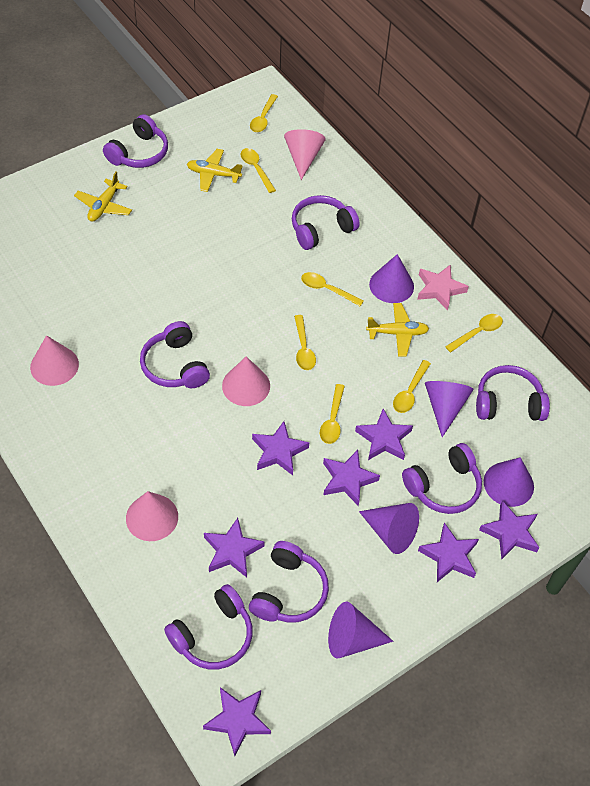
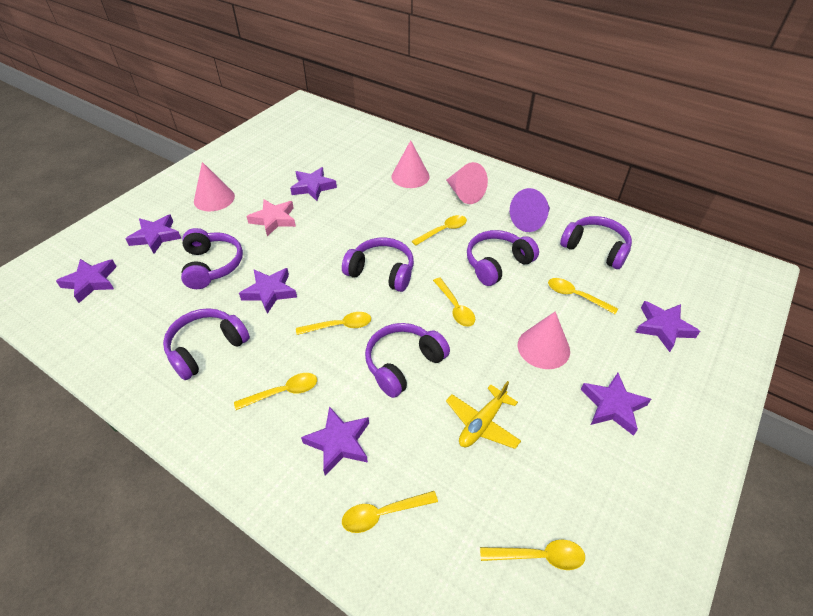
purple cone: 5 -> 1
purple headphones: 7 -> 6
yellow plane: 3 -> 1

